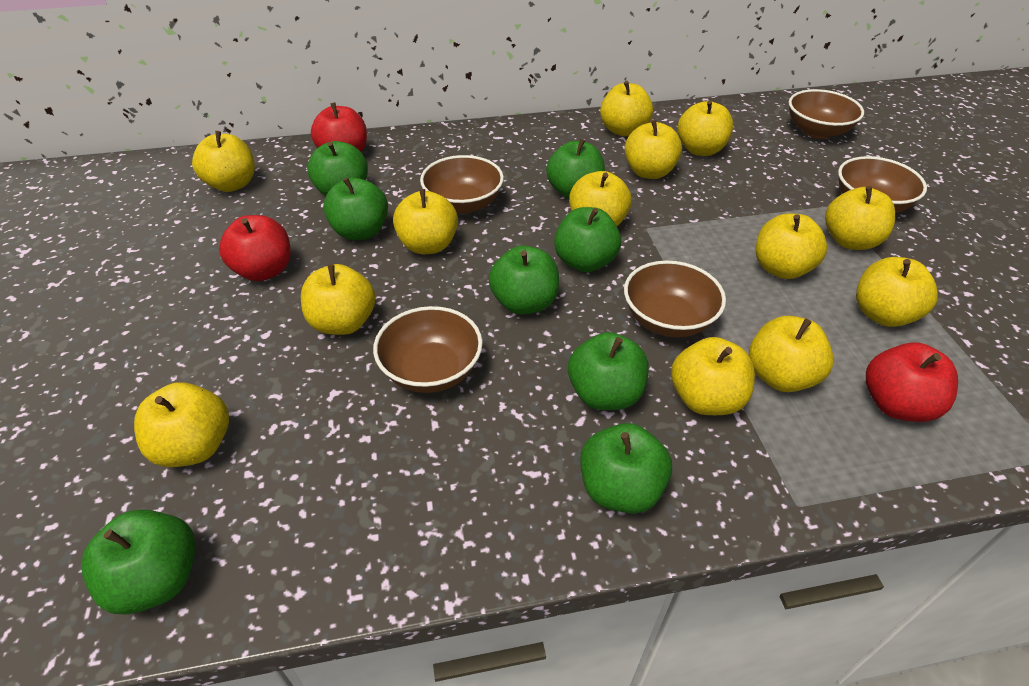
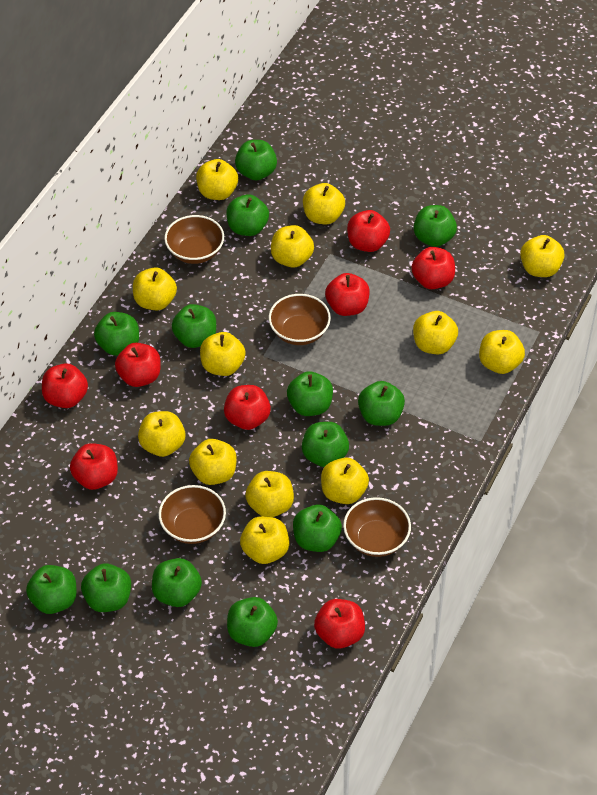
brown bowl: 5 -> 4
green apple: 8 -> 13
red apple: 3 -> 8

